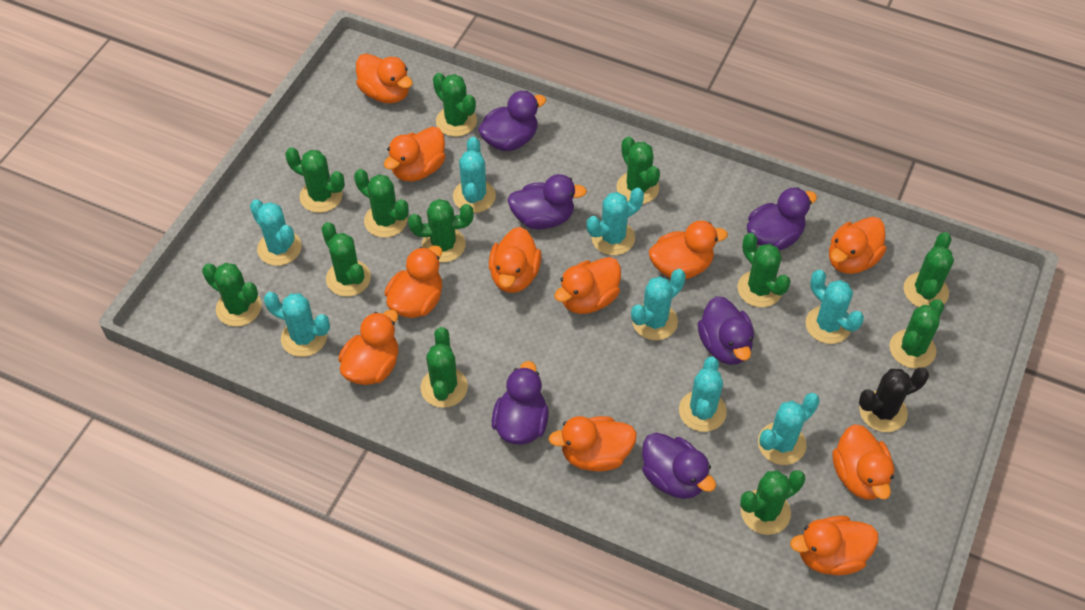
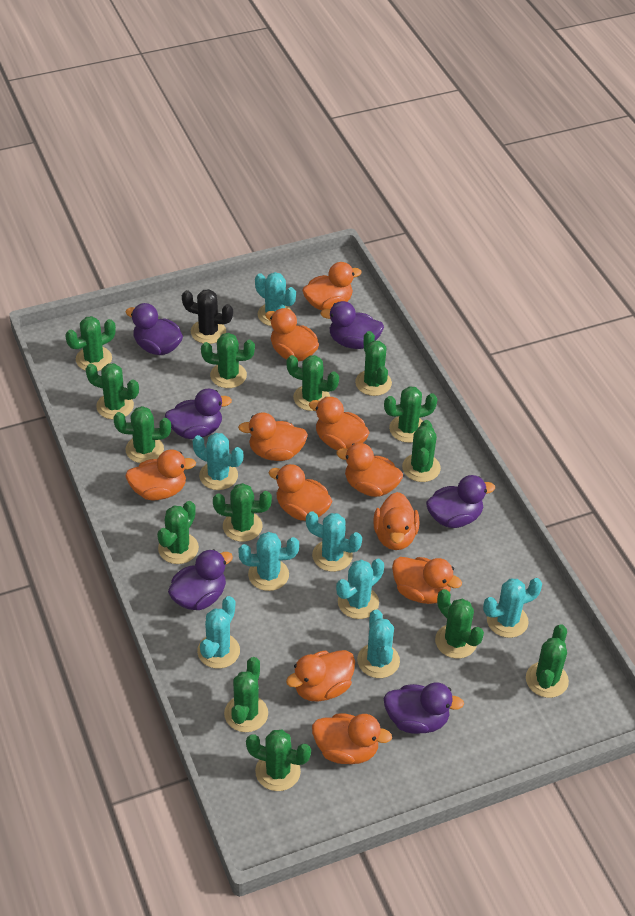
green cactus: 12 -> 14

